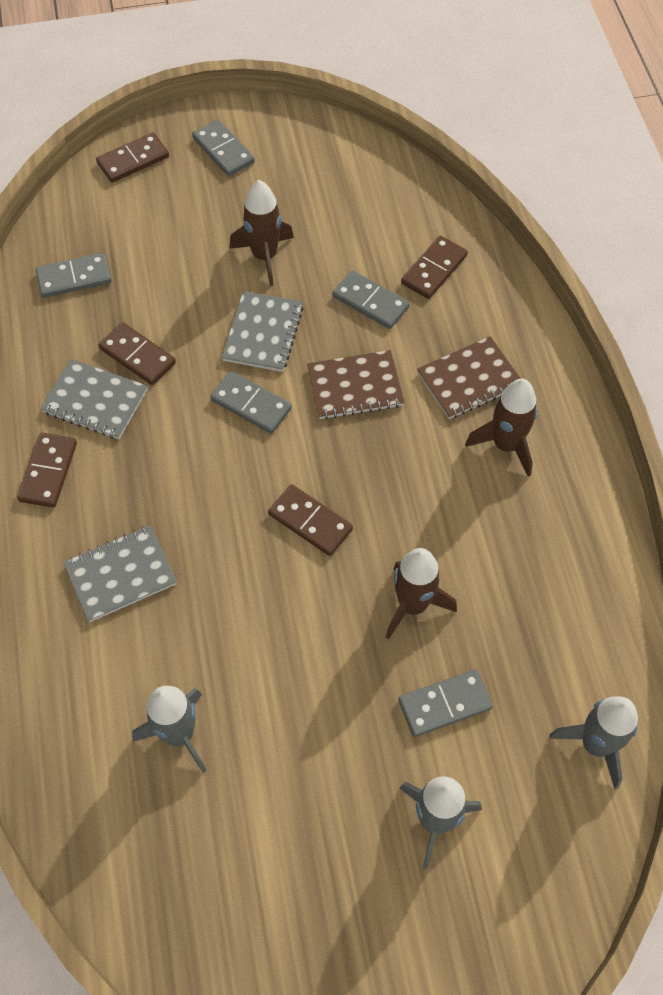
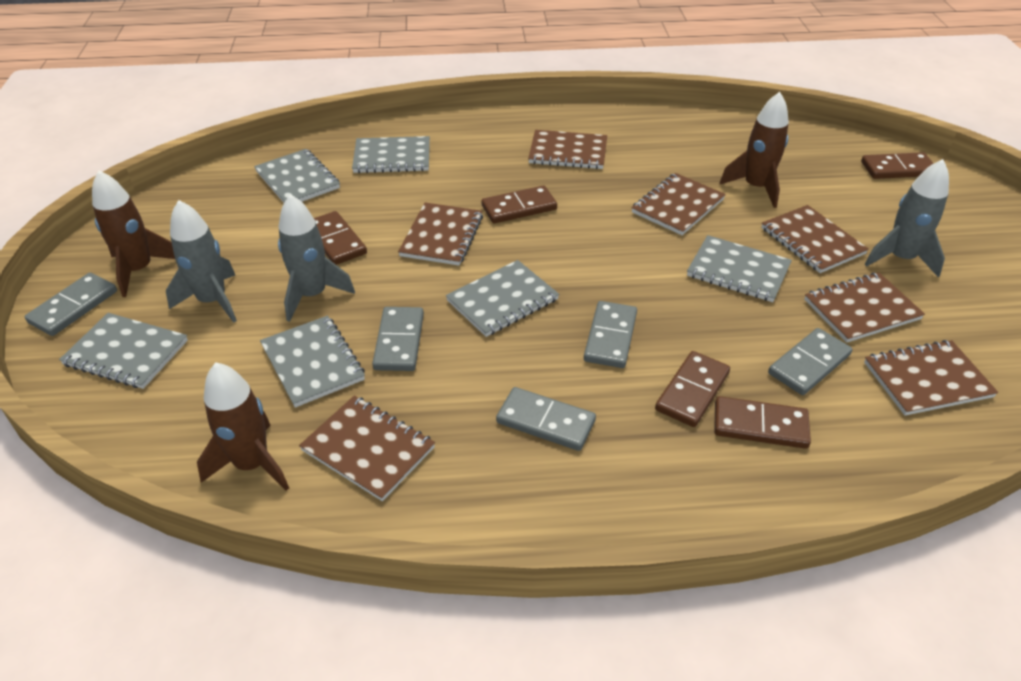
brown notebook: 2 -> 7
grey notebook: 3 -> 6

